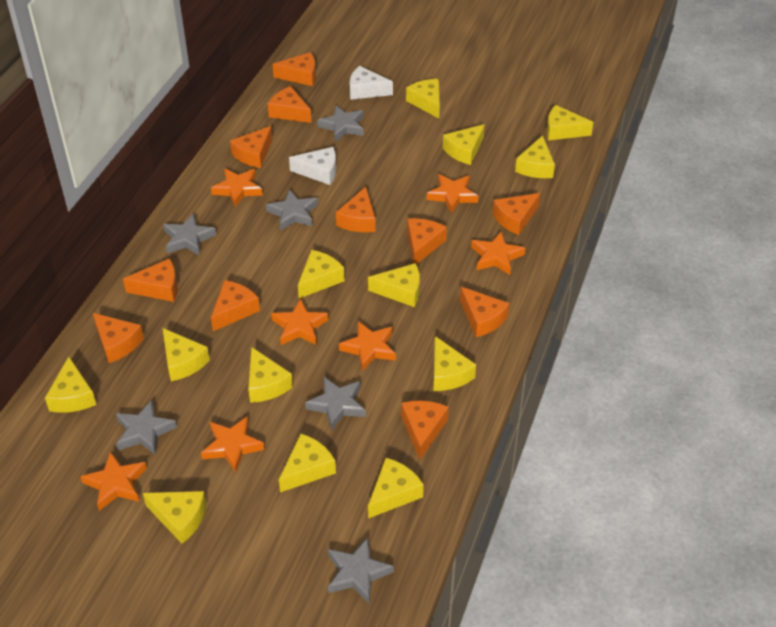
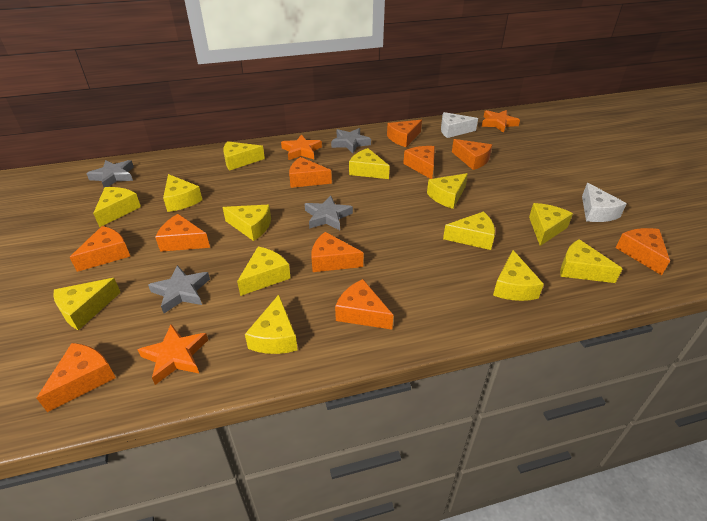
grey star: 6 -> 4
orange cheese: 11 -> 10
orange star: 7 -> 3

